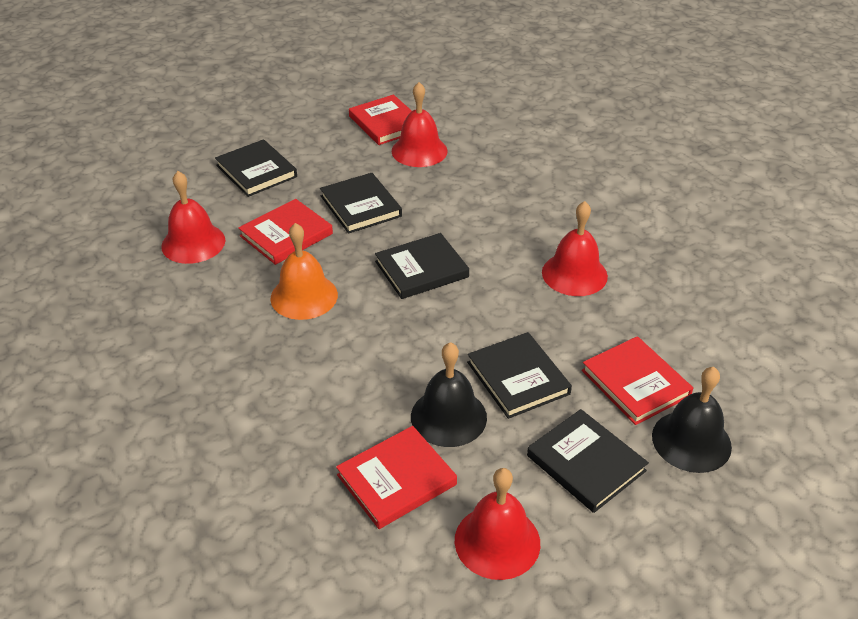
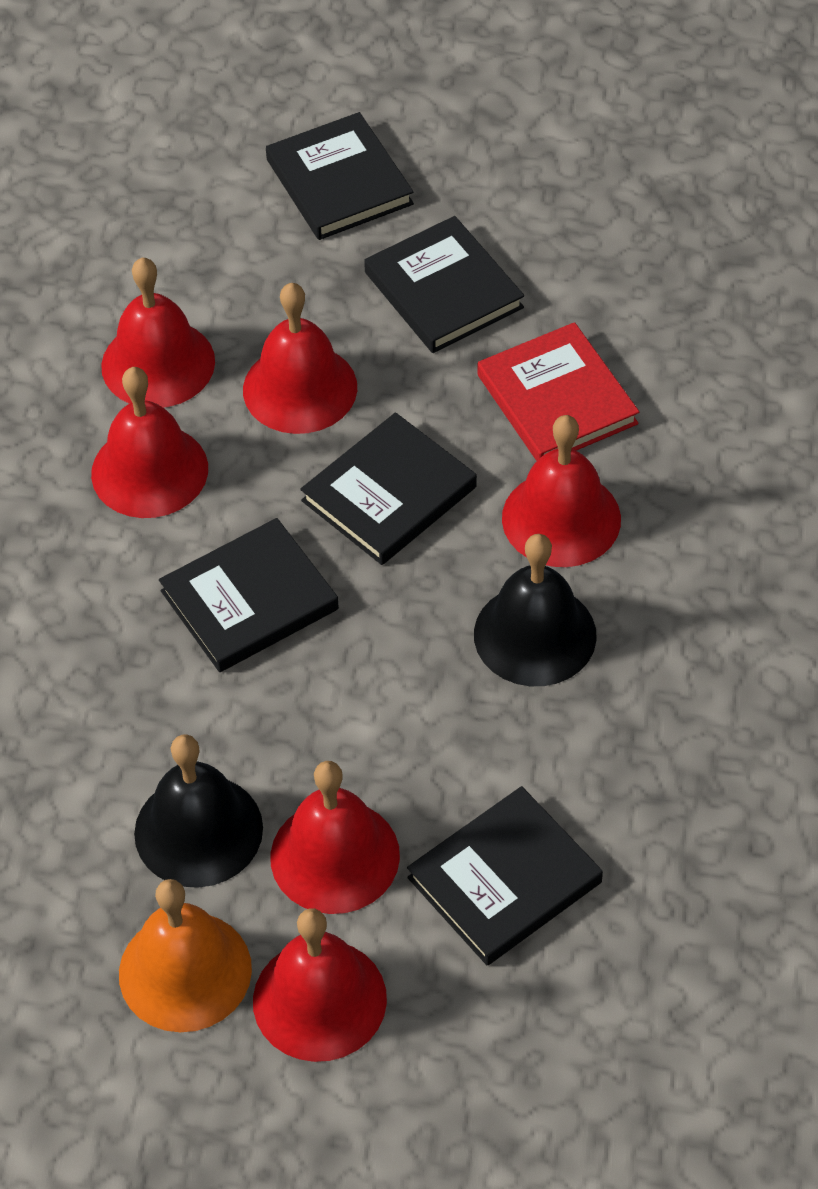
red bell: 4 -> 6
red book: 4 -> 1

